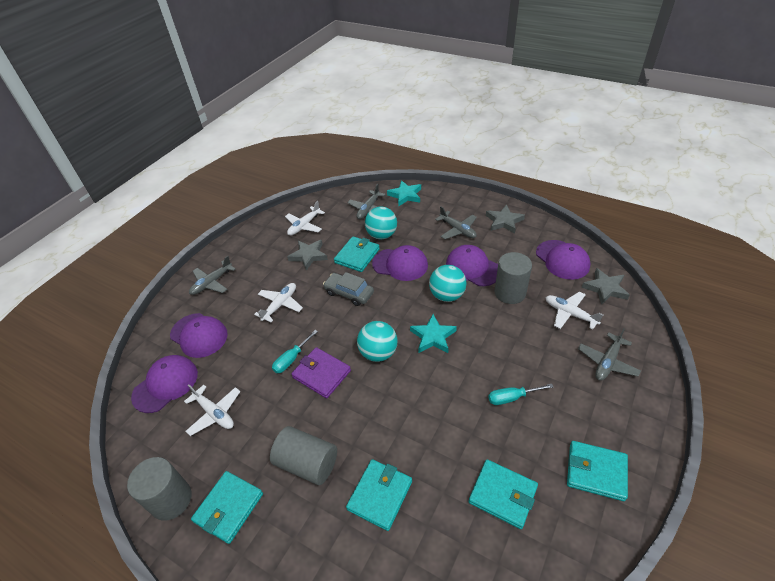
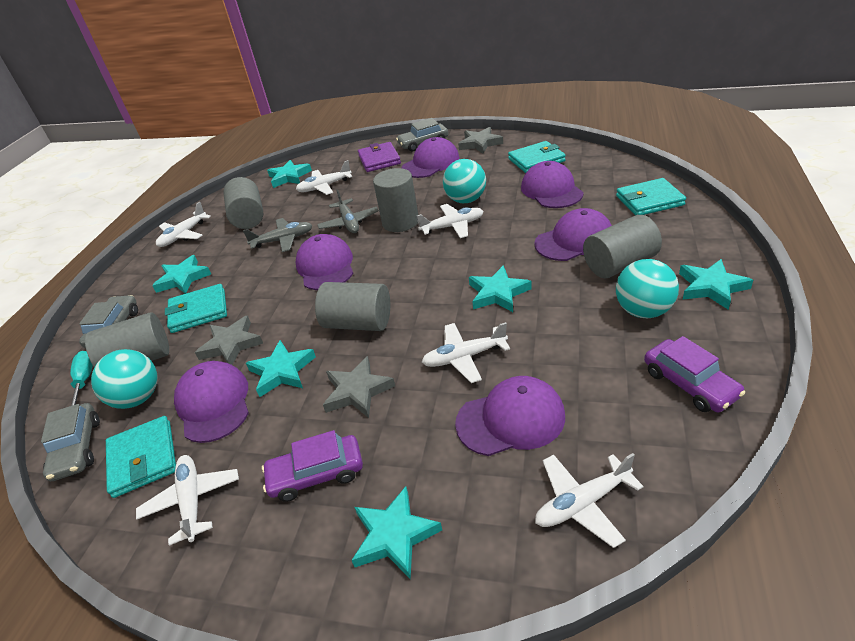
grey car: 1 -> 3
grey cylinder: 3 -> 5
grey plane: 4 -> 2
purple cap: 5 -> 6
purple car: 0 -> 2
turquoise screwdriver: 2 -> 1
turquoise star: 2 -> 6
turquoise wallet: 5 -> 4
white plane: 4 -> 6

